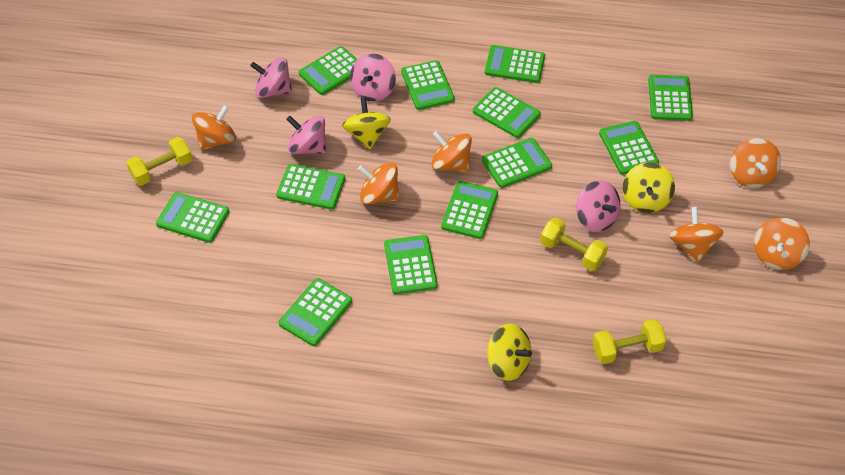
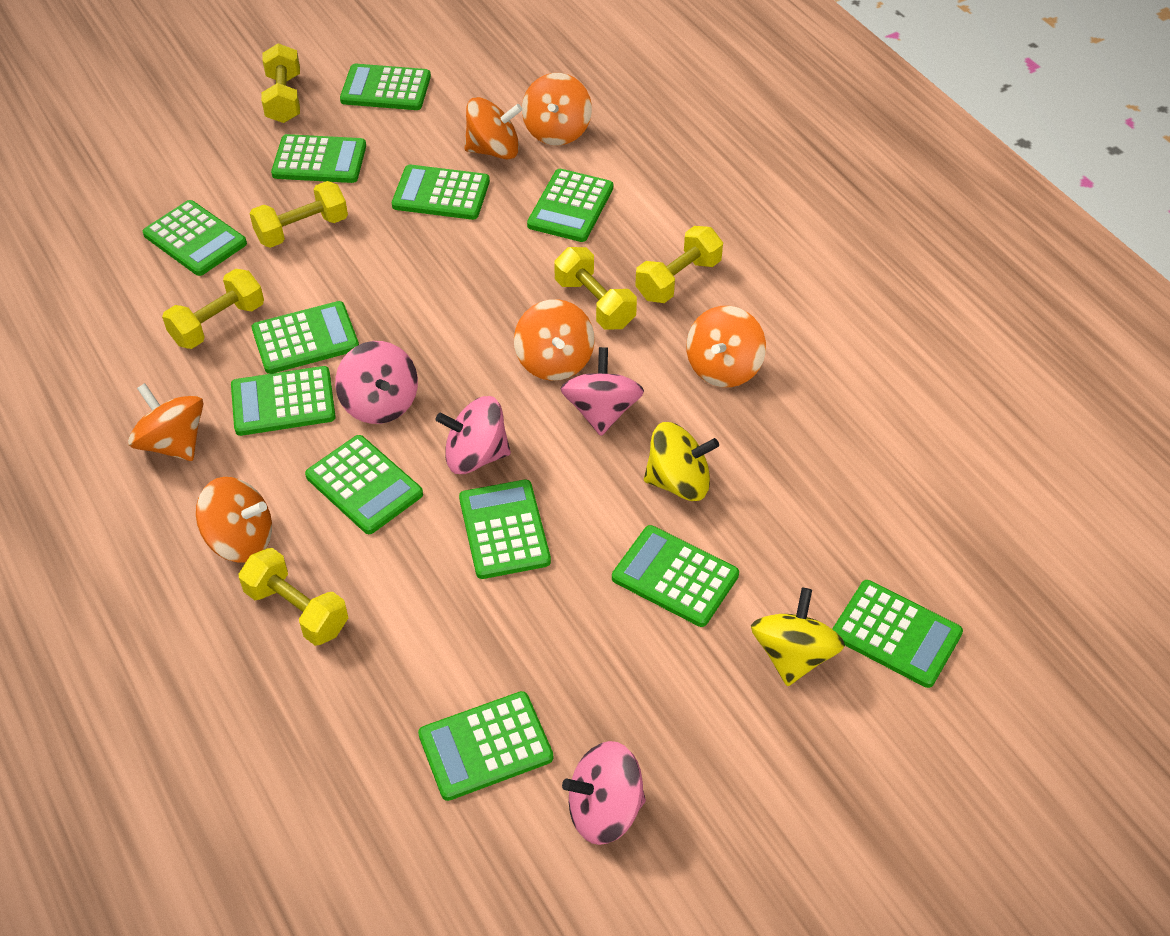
yellow dumbbell: 3 -> 6
yellow spinning top: 3 -> 2

